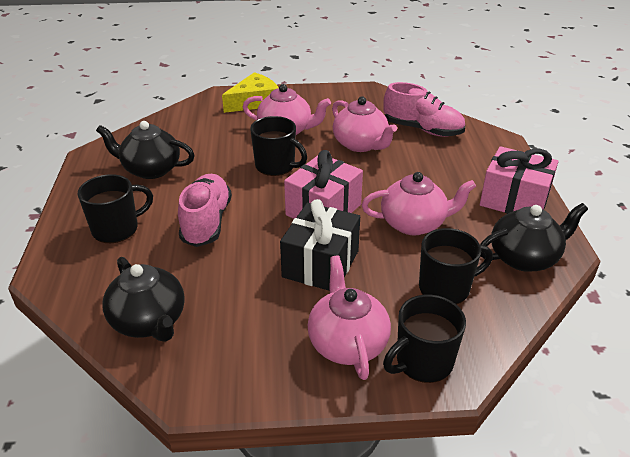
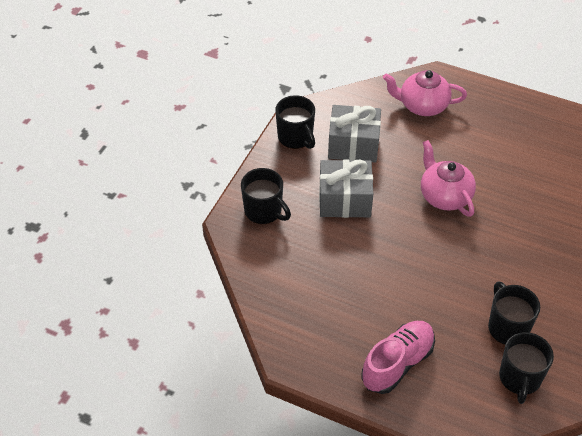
black gift: 1 -> 0
black teapot: 3 -> 0
grey gift: 0 -> 2
pink gift: 2 -> 0
pink shoe: 2 -> 1
pink teapot: 4 -> 2
yellow cheese: 1 -> 0

